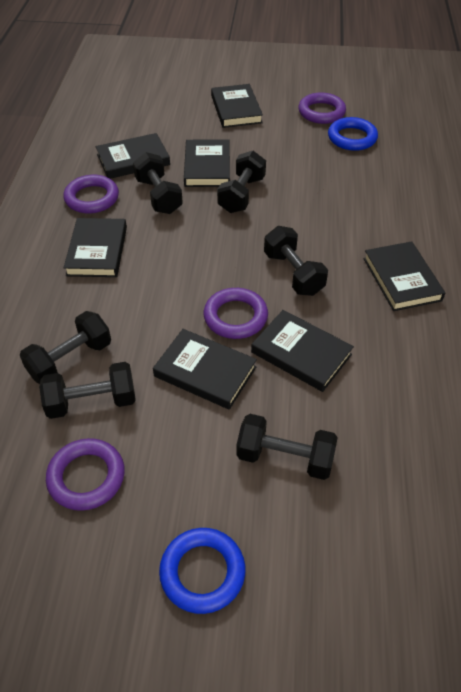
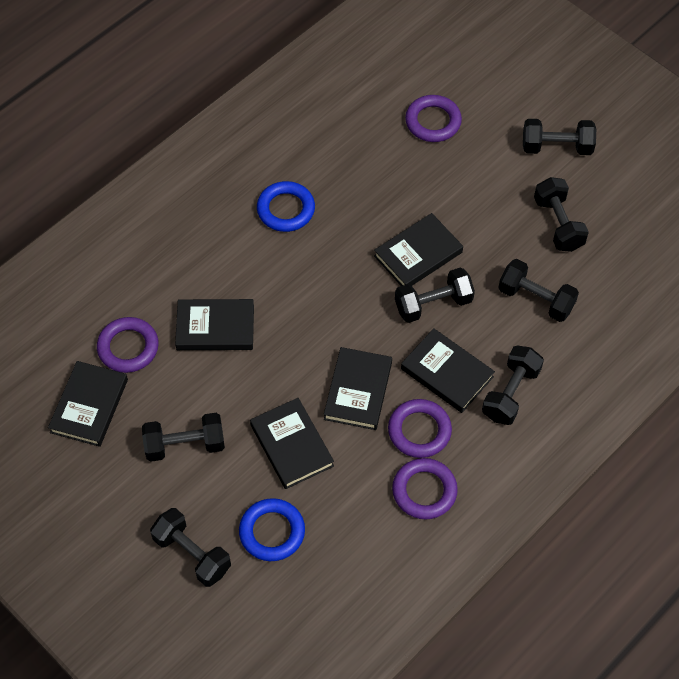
black book: 7 -> 6
black dumbbell: 6 -> 7

